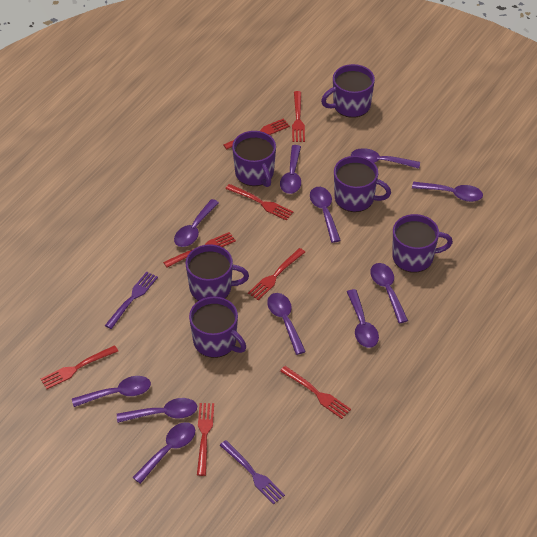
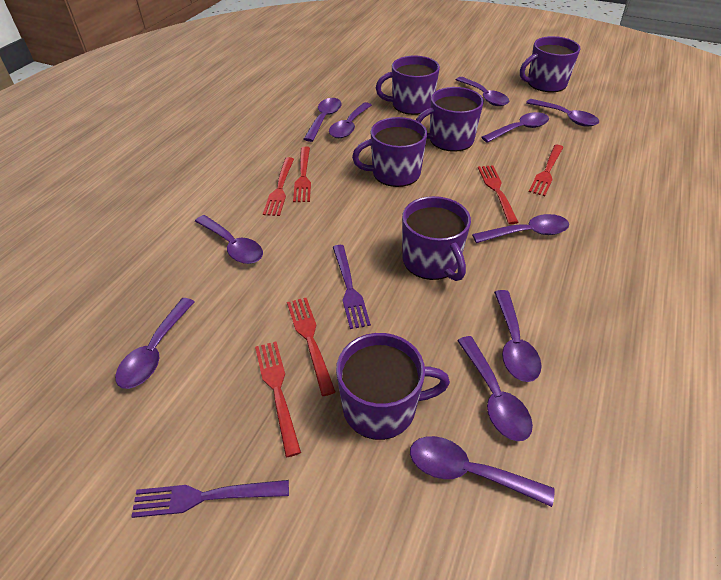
red fork: 8 -> 6

